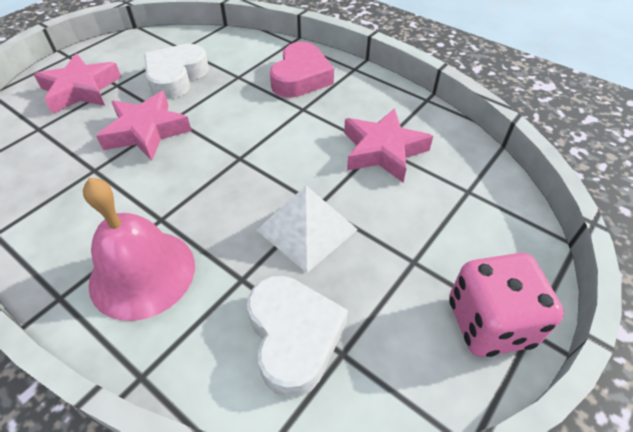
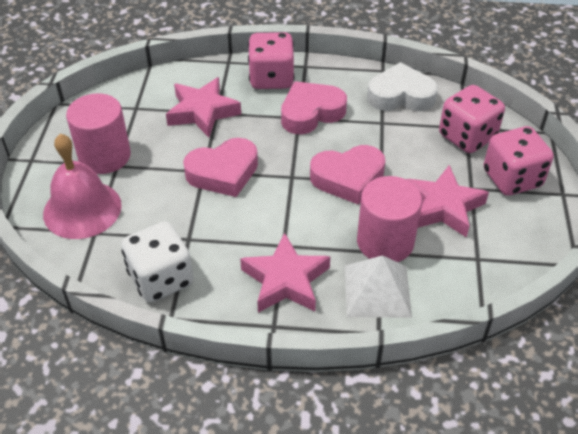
pink cylinder: 0 -> 2
pink dice: 1 -> 3
pink heart: 1 -> 3
white dice: 0 -> 1
white heart: 2 -> 1

